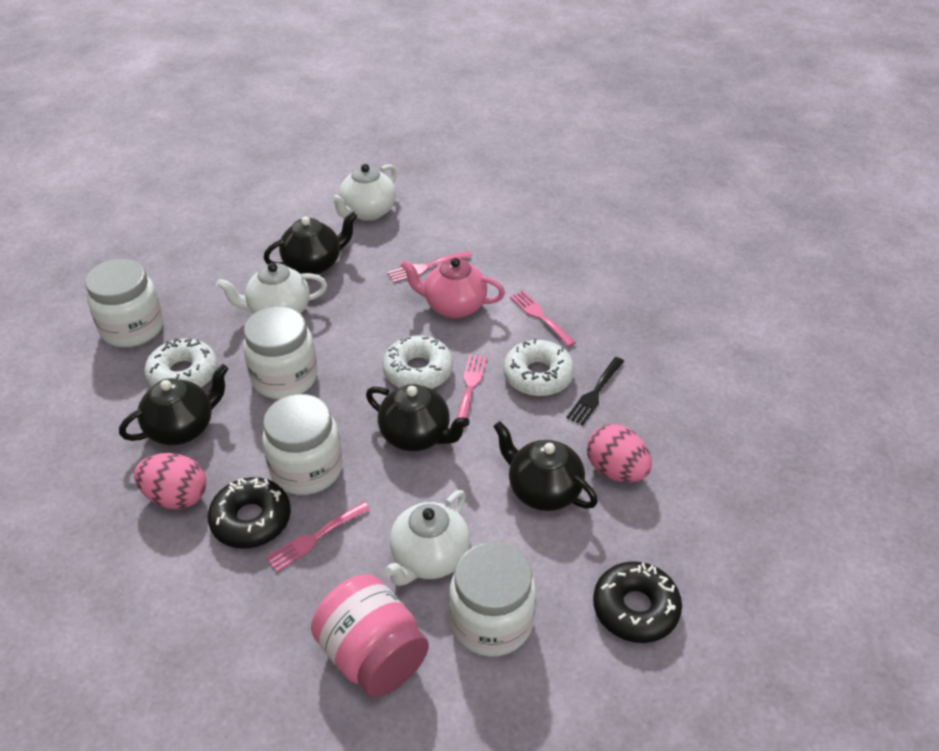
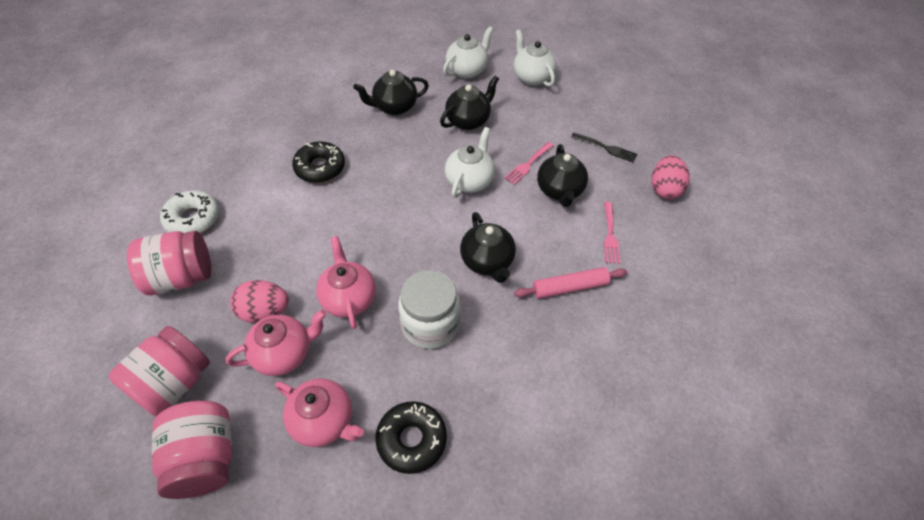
pink fork: 4 -> 2
pink jar: 1 -> 3
pink rolling pin: 0 -> 1
pink teapot: 1 -> 3
white donut: 3 -> 1
white jar: 4 -> 1

